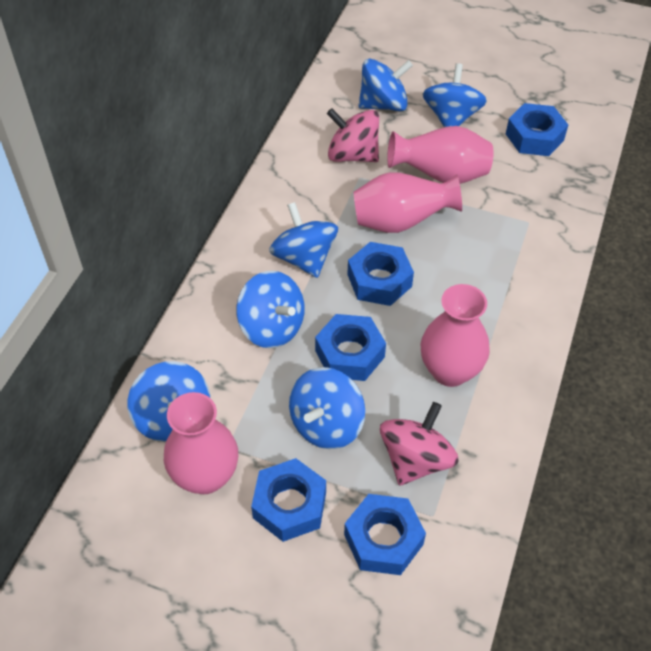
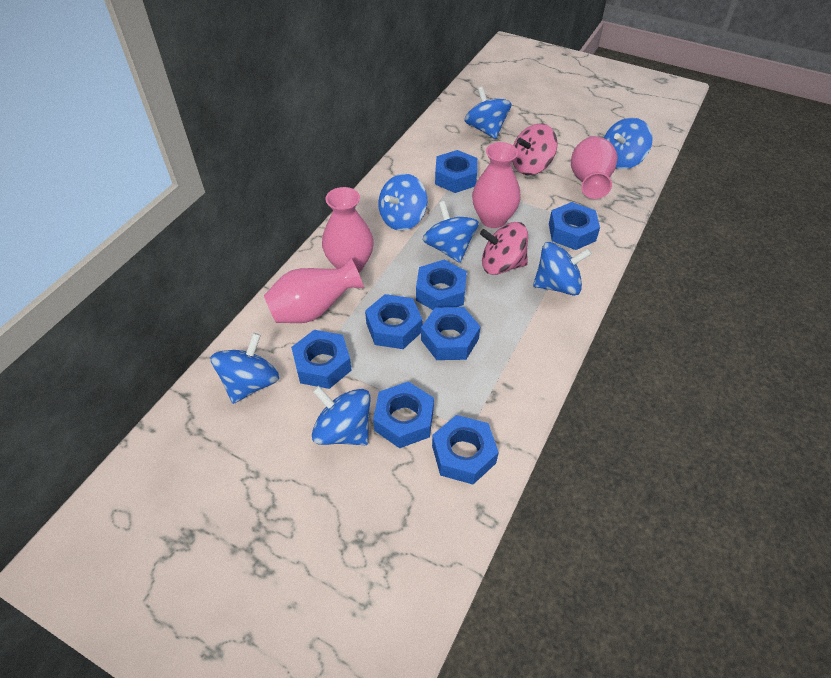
blue nut: 5 -> 8
blue spinning top: 6 -> 7

